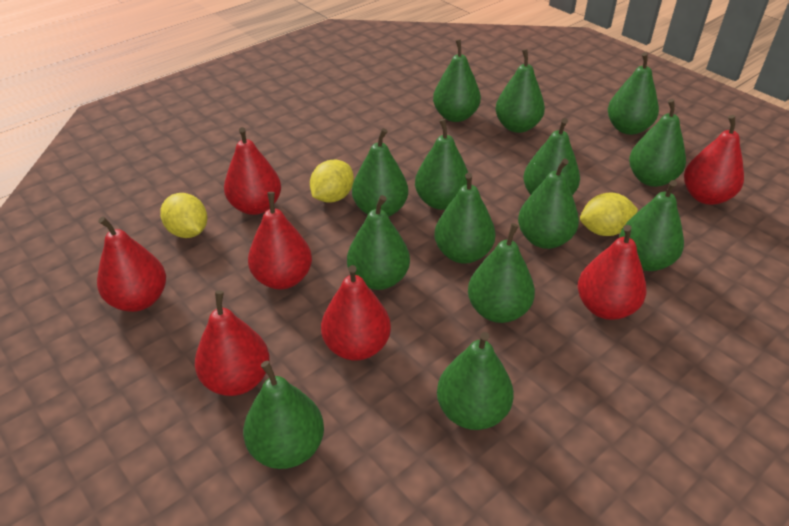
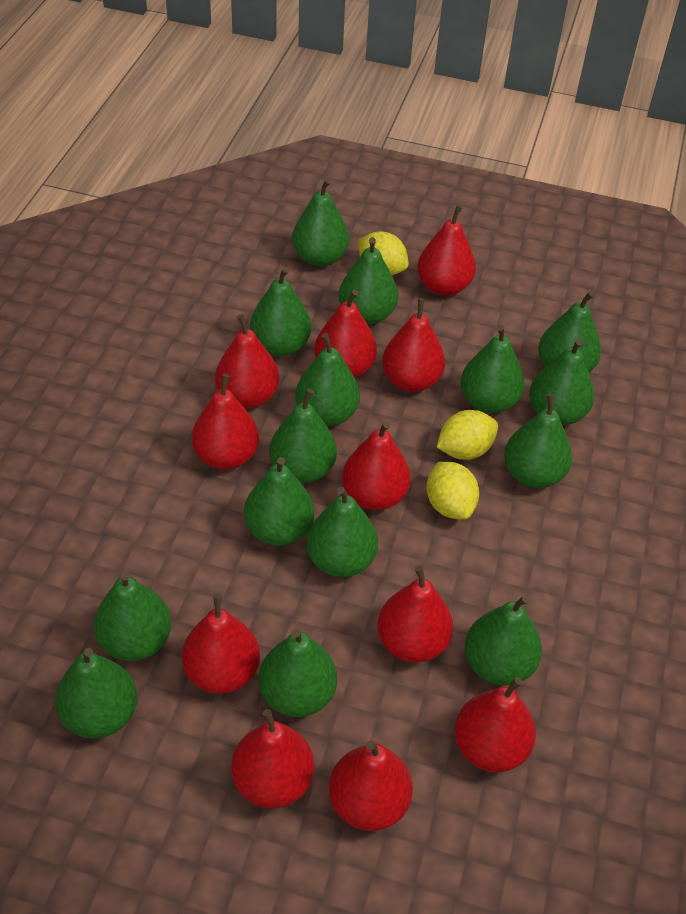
green pear: 14 -> 15
red pear: 7 -> 11

